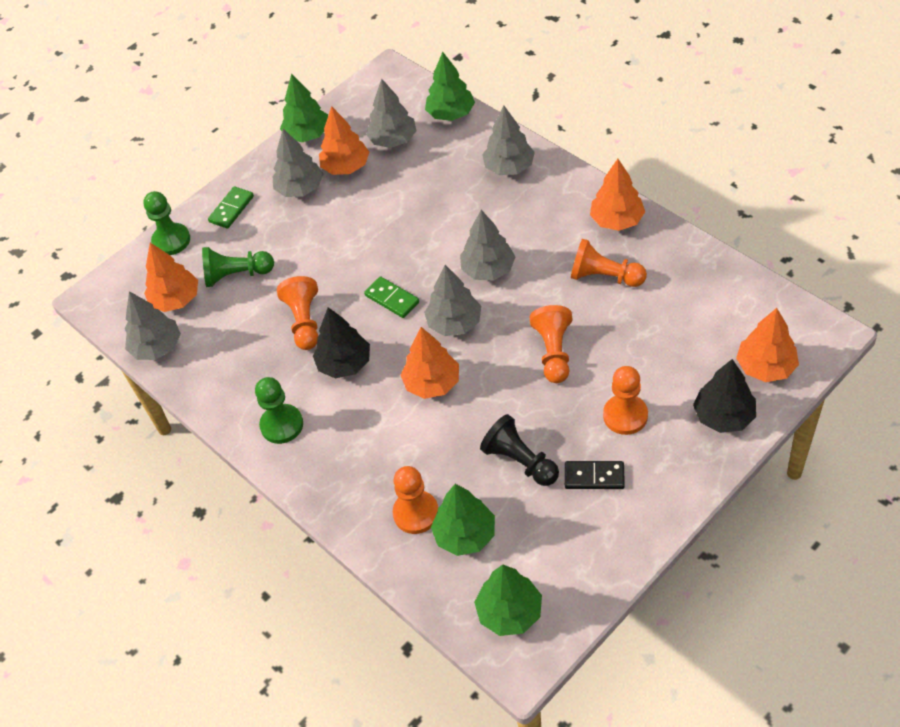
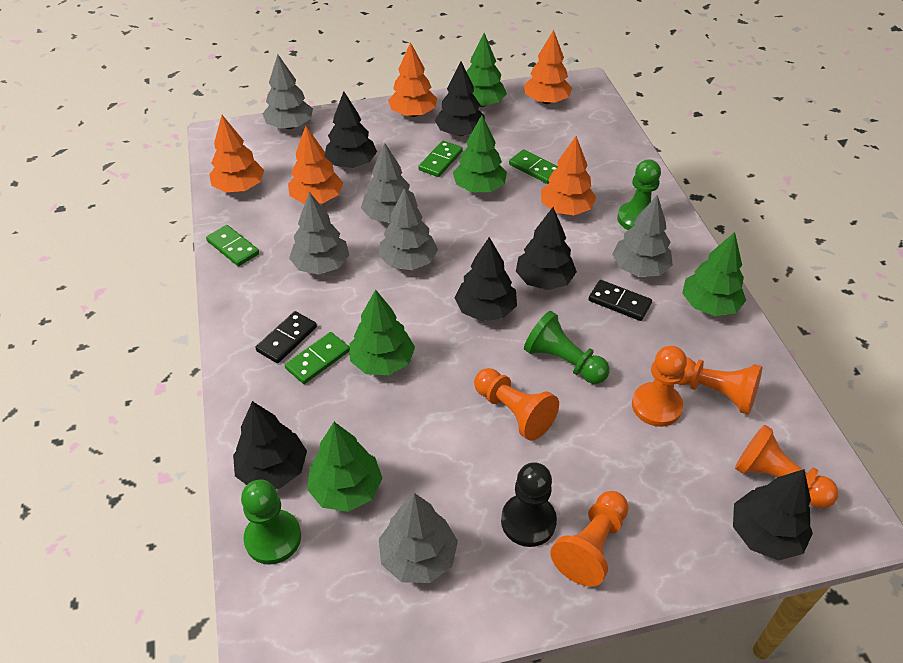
black domino: 1 -> 2
black tree: 2 -> 6
green domino: 2 -> 4
green tree: 4 -> 5

